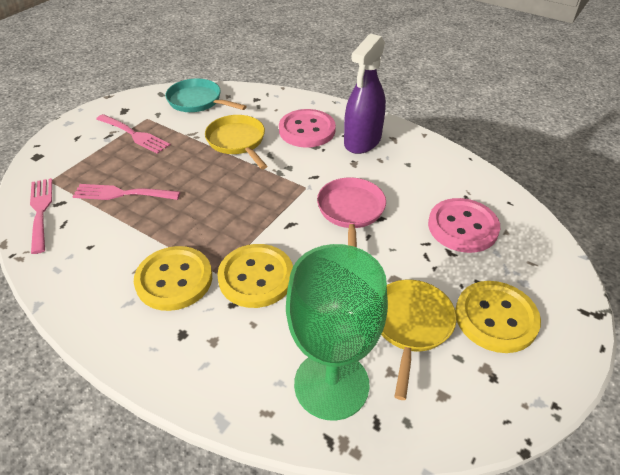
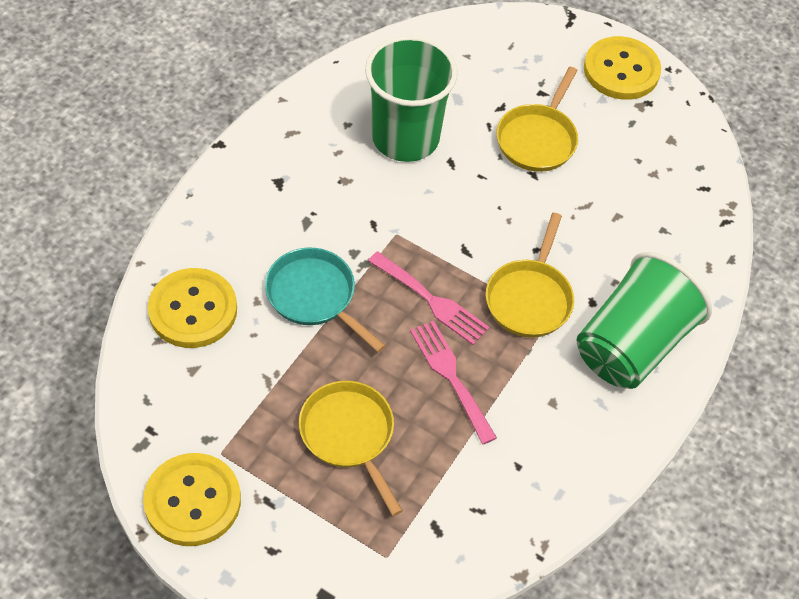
green cup: 0 -> 2
green goblet: 1 -> 0
pink button: 2 -> 0
pink fork: 3 -> 2
pink pan: 1 -> 0
purple spray bottle: 1 -> 0
yellow pan: 2 -> 3

